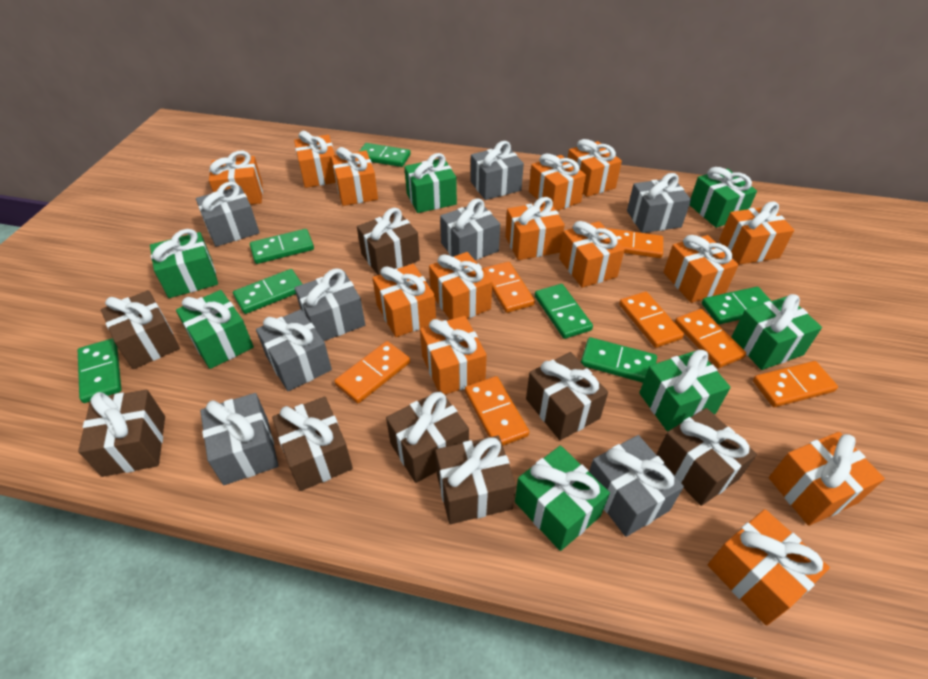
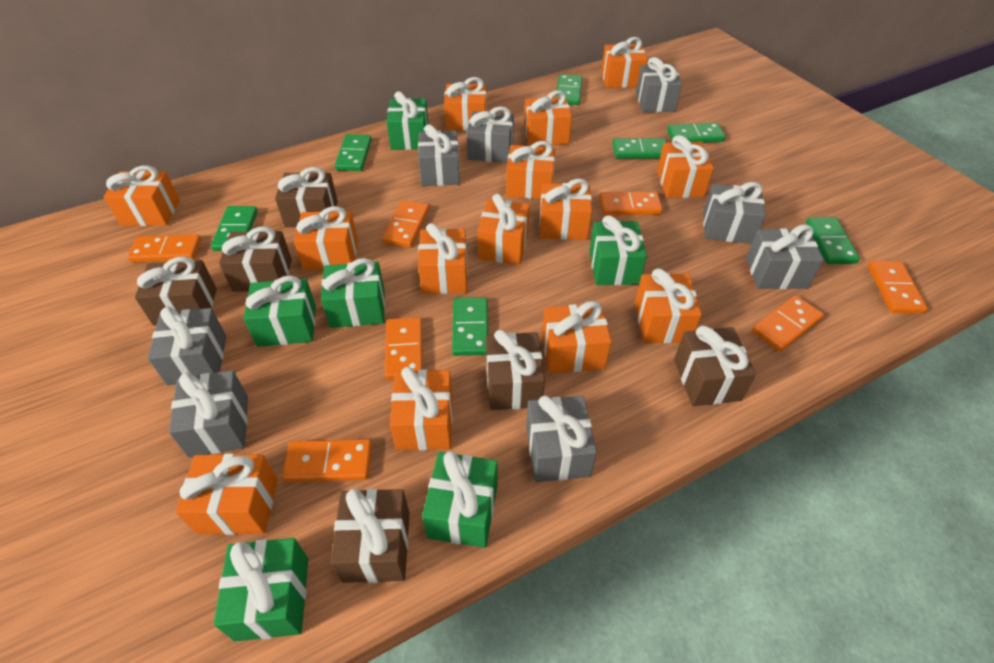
brown gift: 8 -> 6
green gift: 7 -> 6

